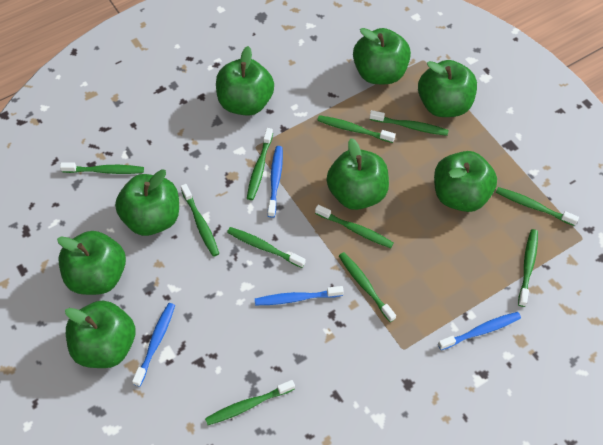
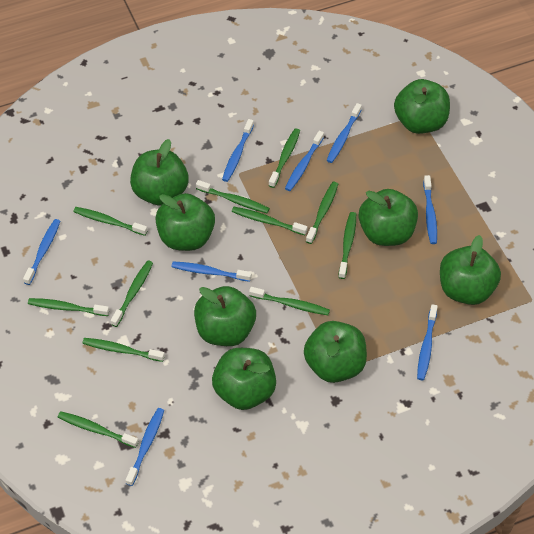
blue toothbrush: 4 -> 8

